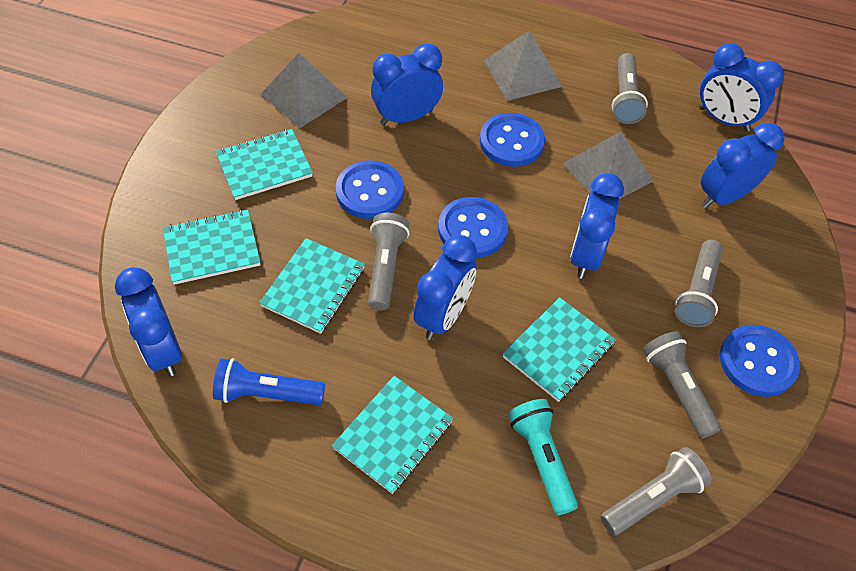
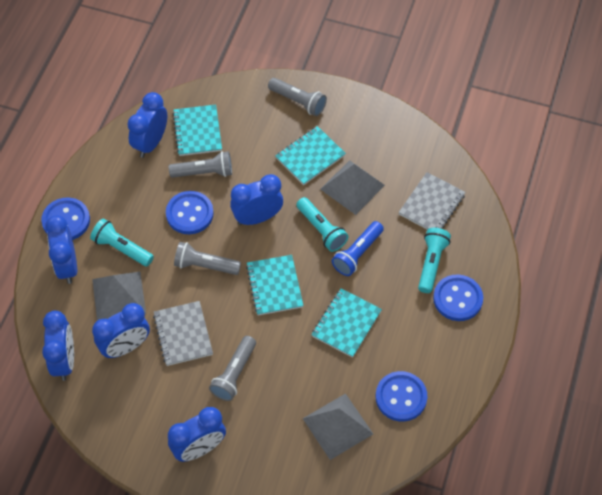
grey flashlight: 5 -> 4
grey notebook: 0 -> 2
turquoise flashlight: 1 -> 3
turquoise notebook: 5 -> 4

